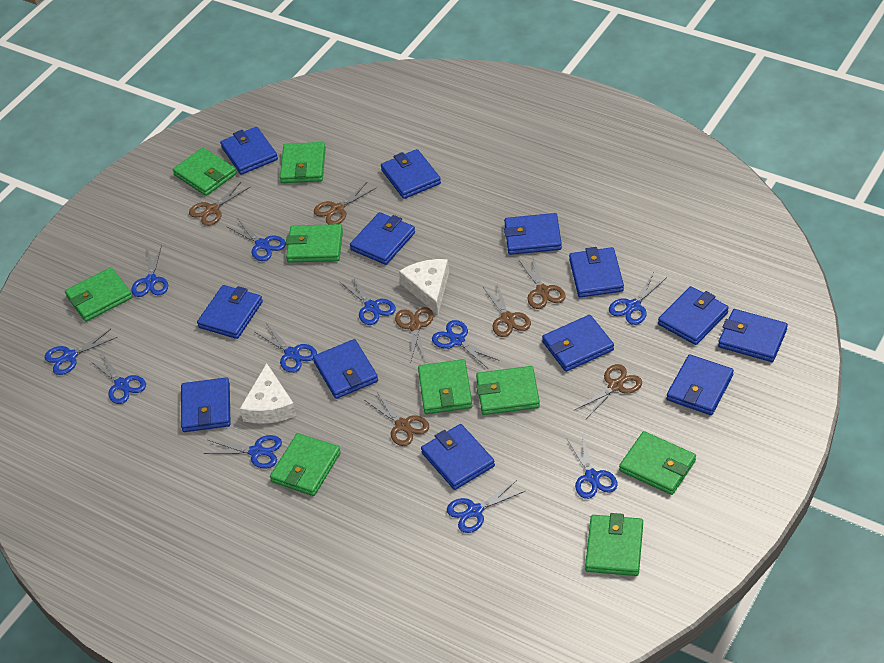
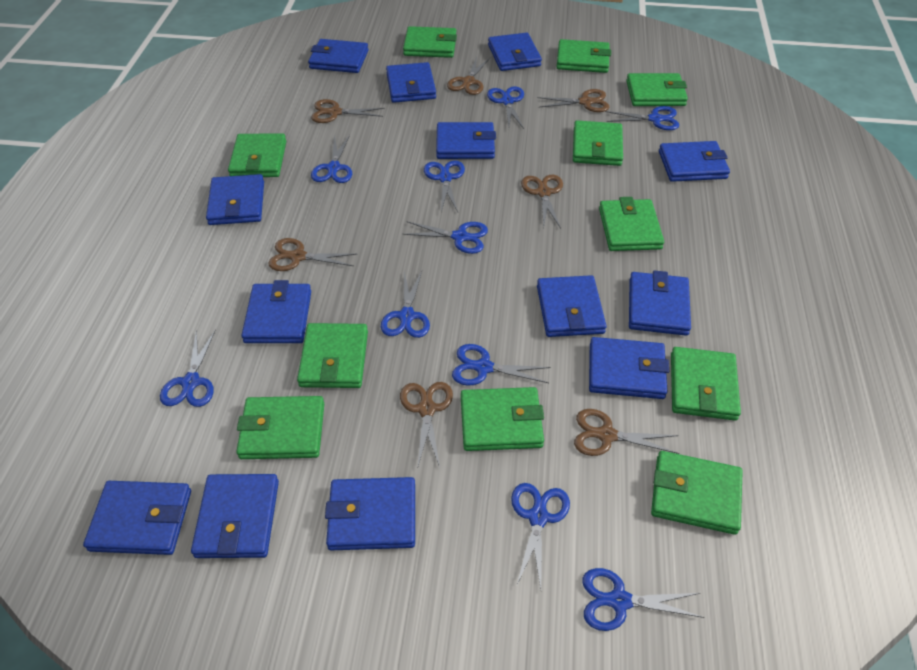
blue scissors: 11 -> 10
green wallet: 9 -> 11
white cheese: 2 -> 0

